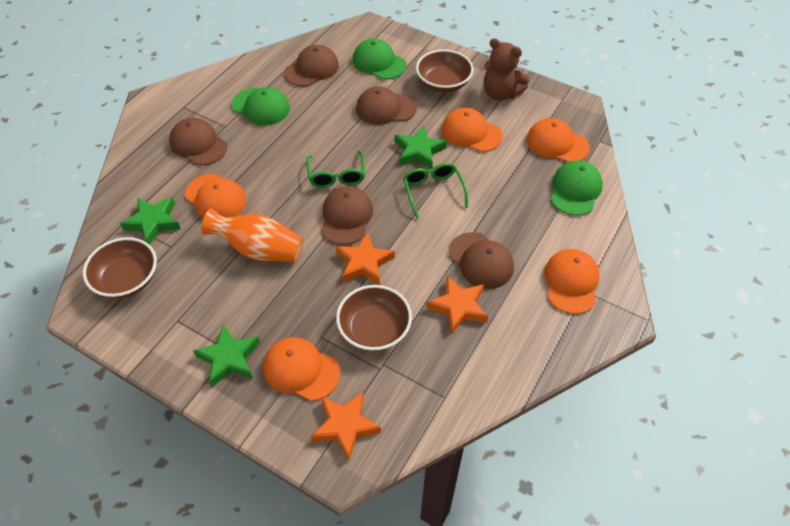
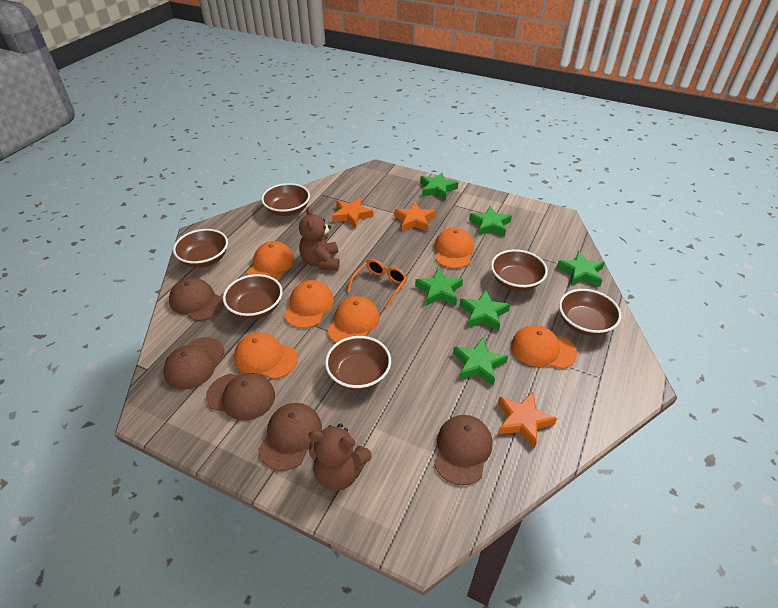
brown bowl: 3 -> 6
brown teddy bear: 1 -> 2
green cap: 3 -> 0
green glasses: 2 -> 0
green star: 3 -> 6
orange cap: 5 -> 6
orange glasses: 0 -> 1
orange vase: 1 -> 0

